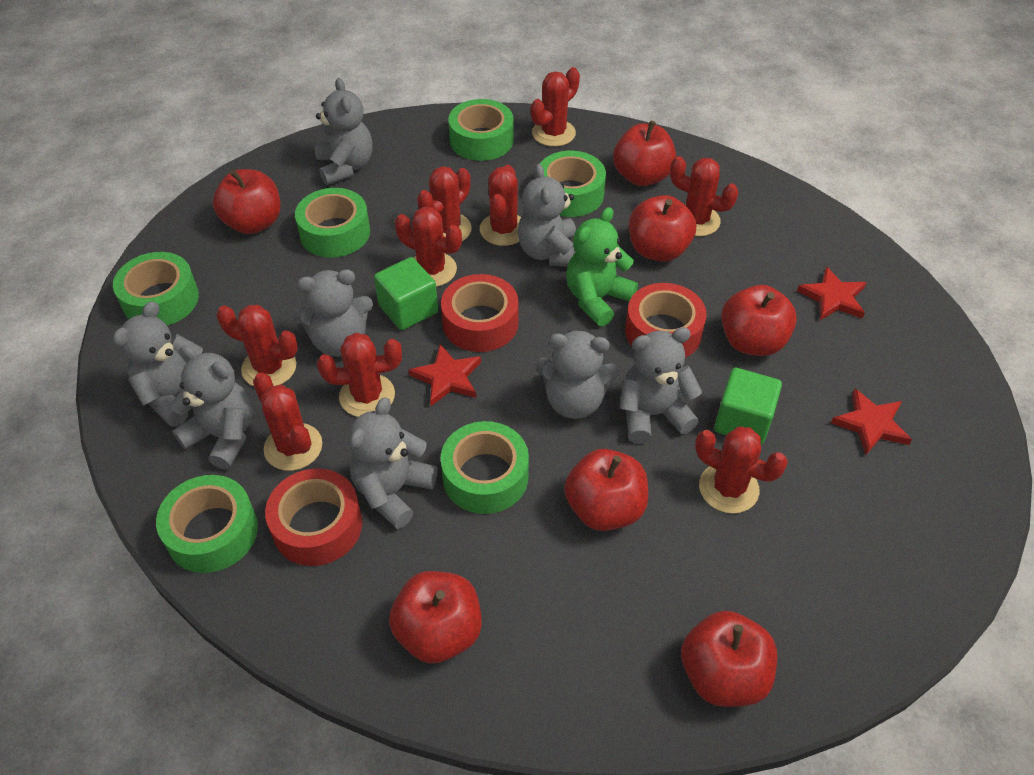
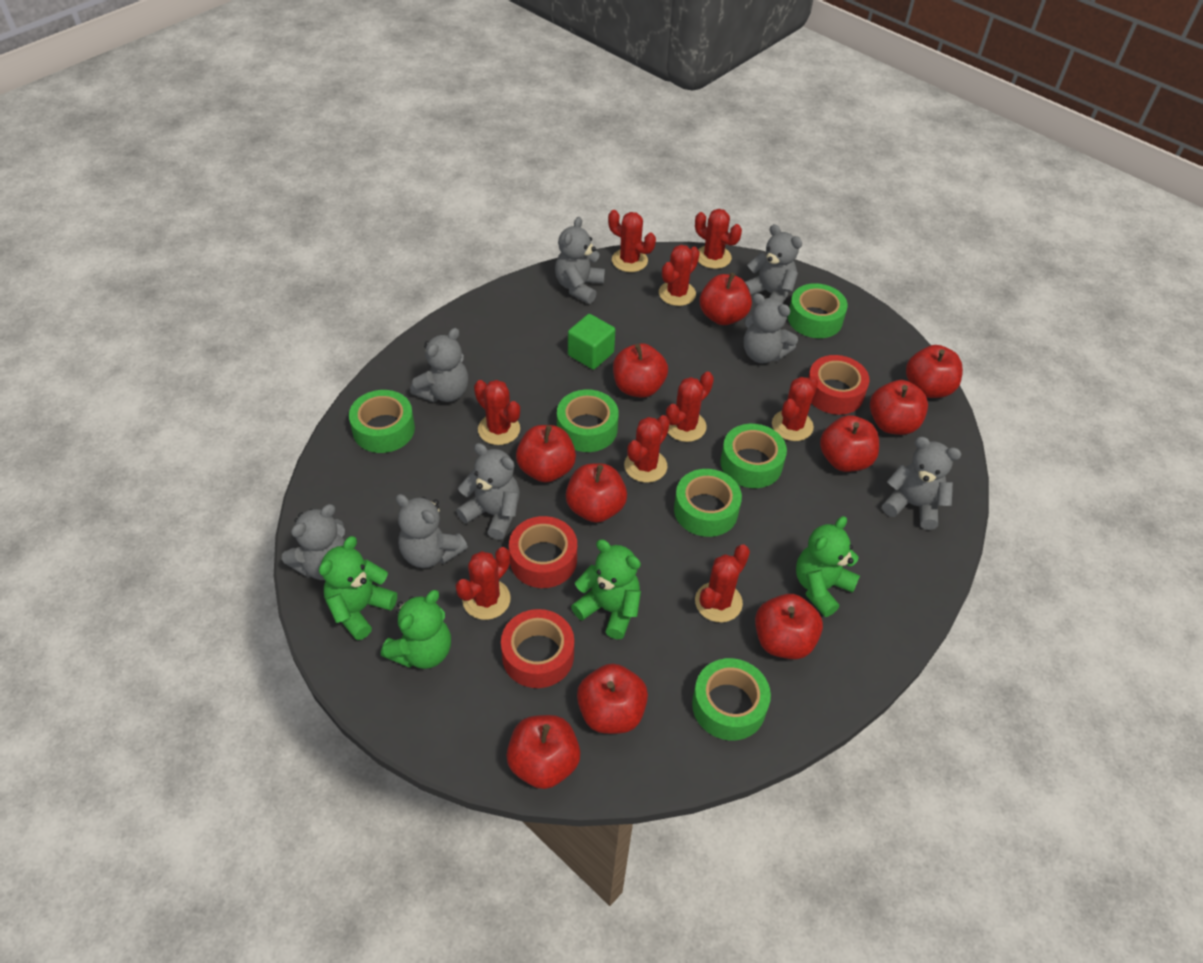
green cube: 2 -> 1
green teddy bear: 1 -> 4
red apple: 7 -> 10
red star: 3 -> 0

